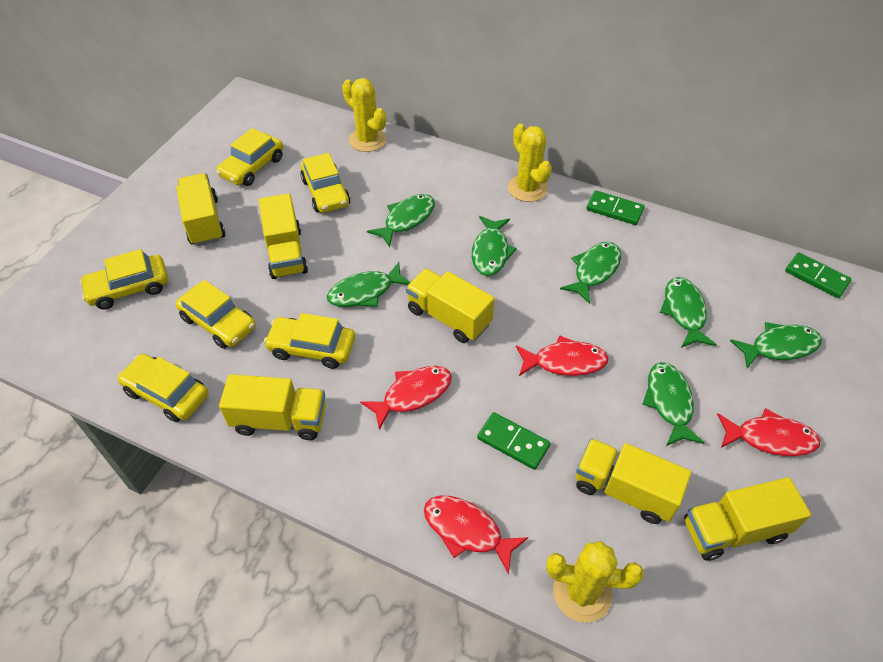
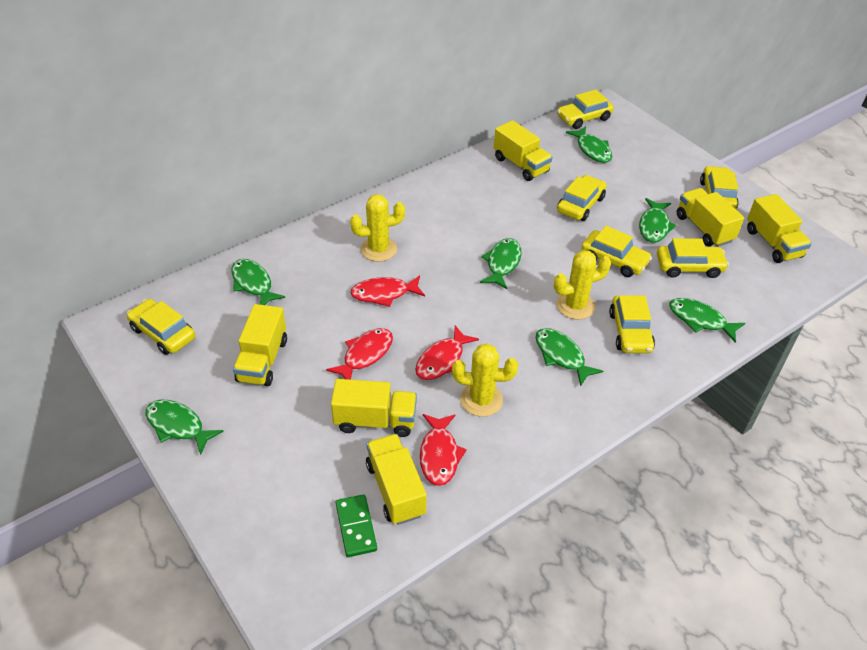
green domino: 3 -> 1
yellow car: 6 -> 7

